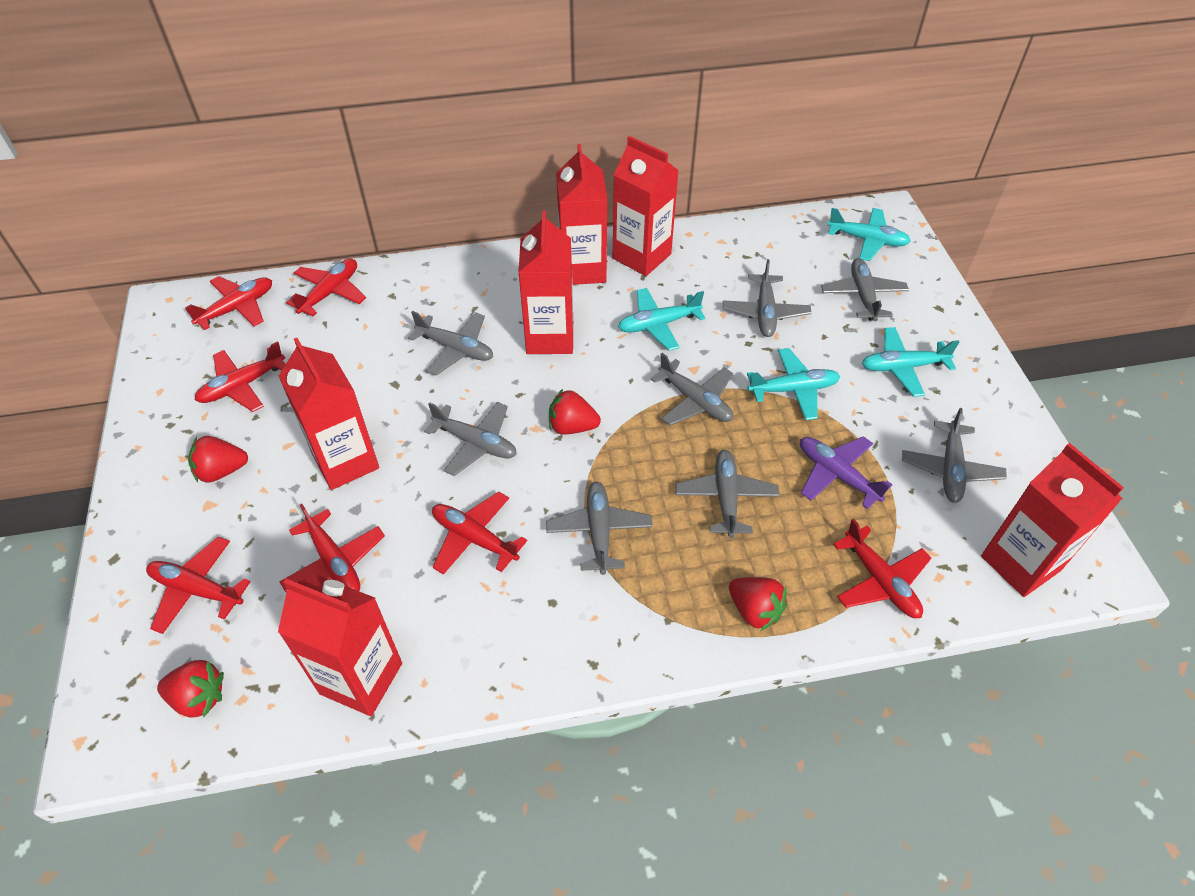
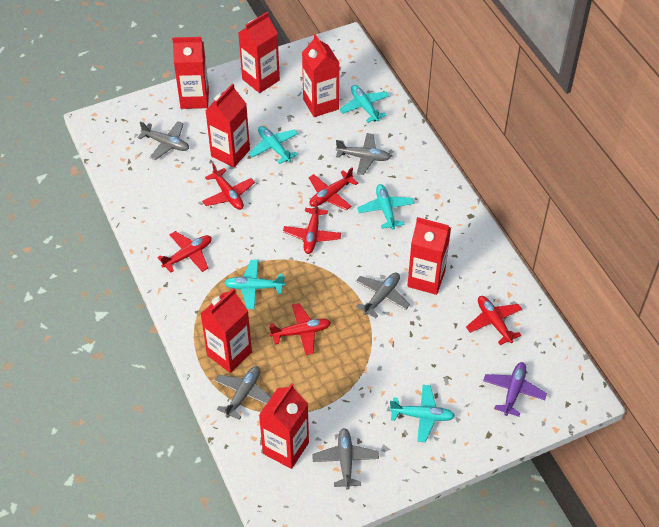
grey plane: 8 -> 5
red carton: 6 -> 7
red plane: 7 -> 6
red strawberry: 4 -> 0
turquoise plane: 4 -> 5

